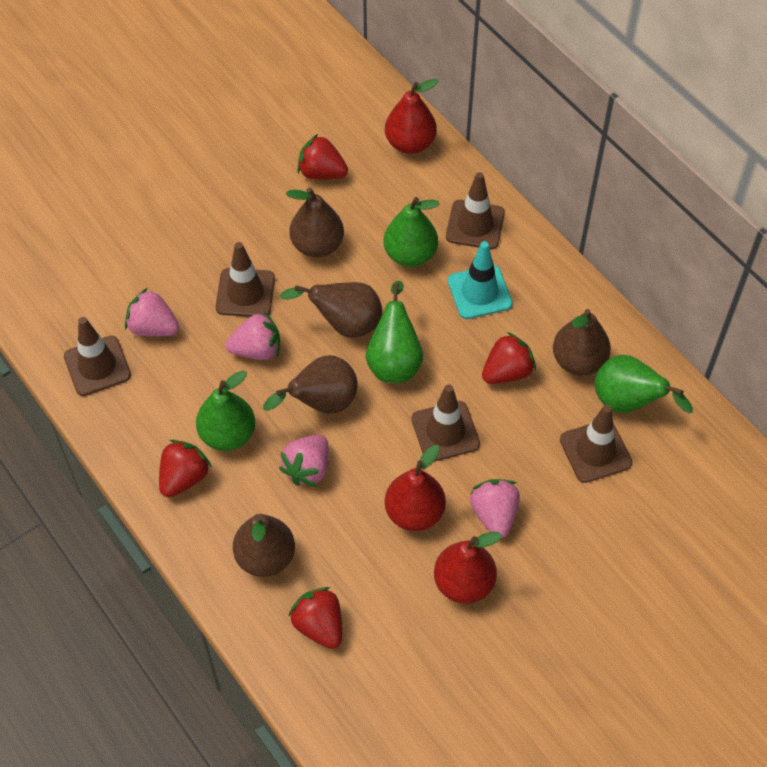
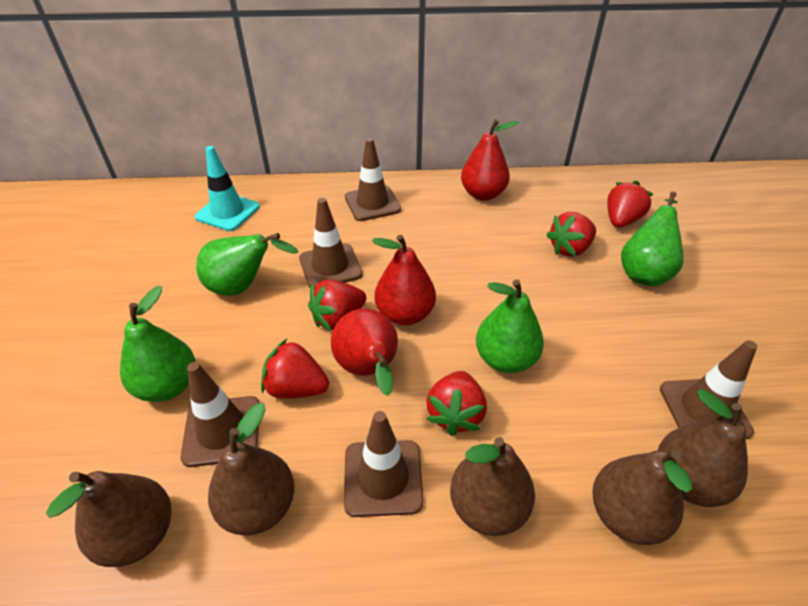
pink strawberry: 4 -> 0
red strawberry: 4 -> 5

